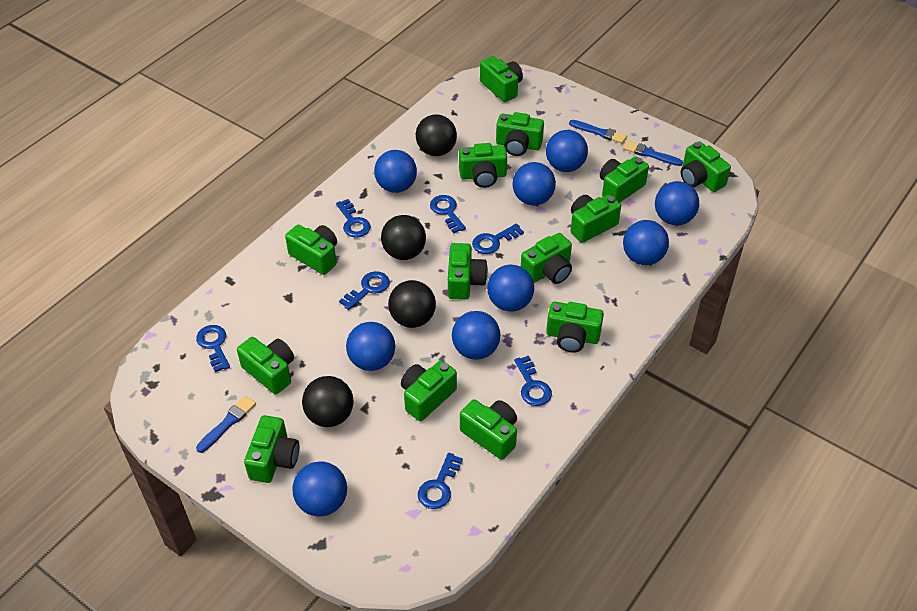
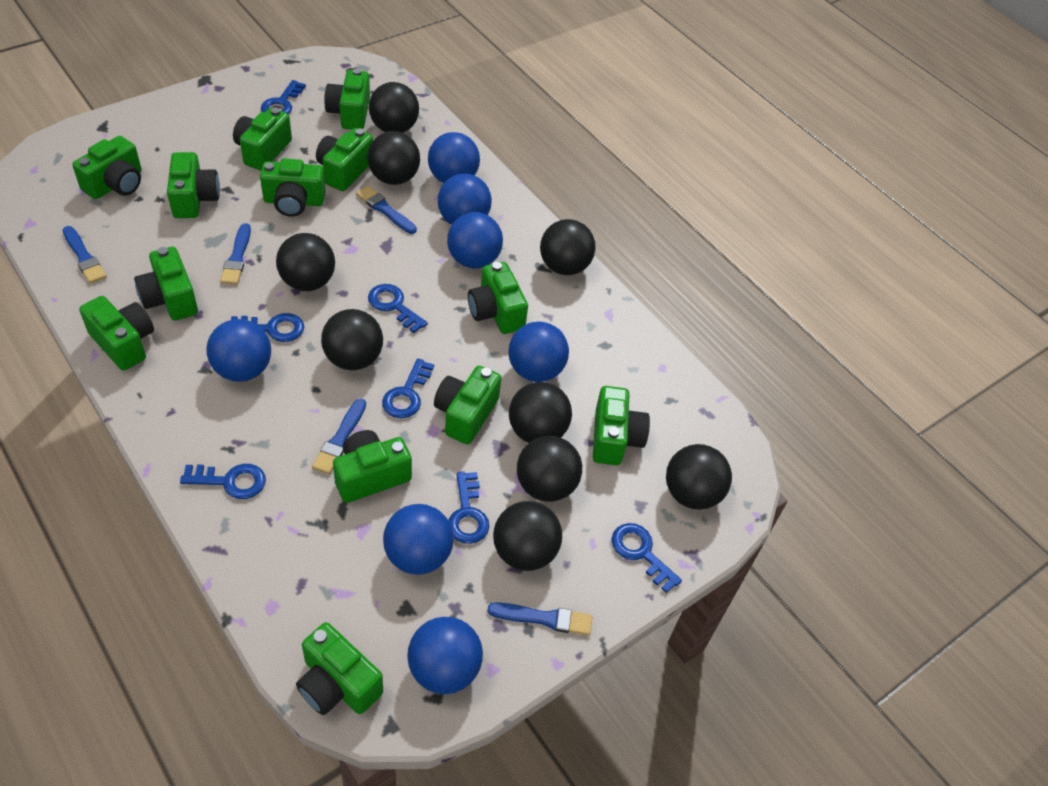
black ball: 4 -> 9
blue ball: 9 -> 7
blue brush: 3 -> 5
green camera: 14 -> 13

